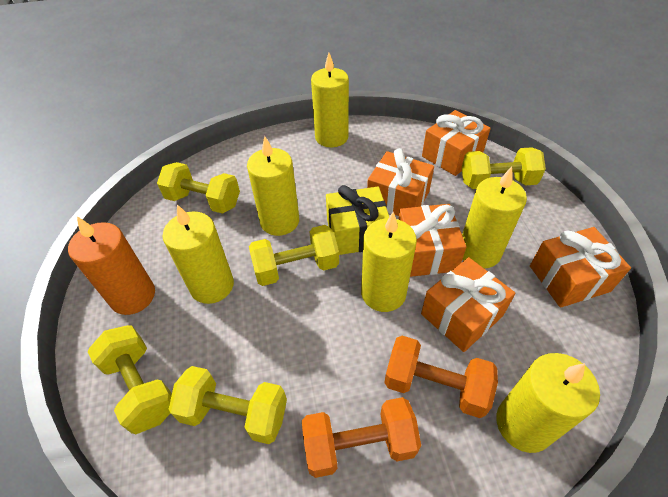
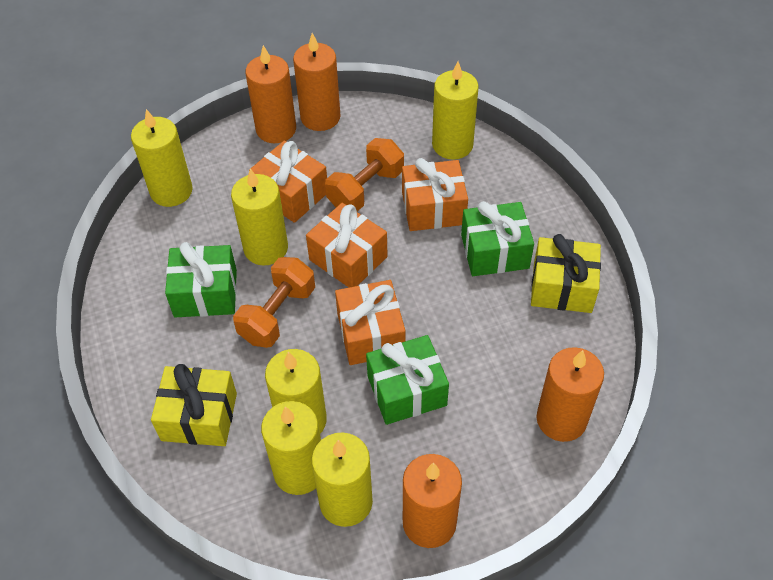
green gift: 0 -> 3
orange candle: 1 -> 4
orange gift: 5 -> 4
yellow dumbbell: 5 -> 0
yellow gift: 1 -> 2

